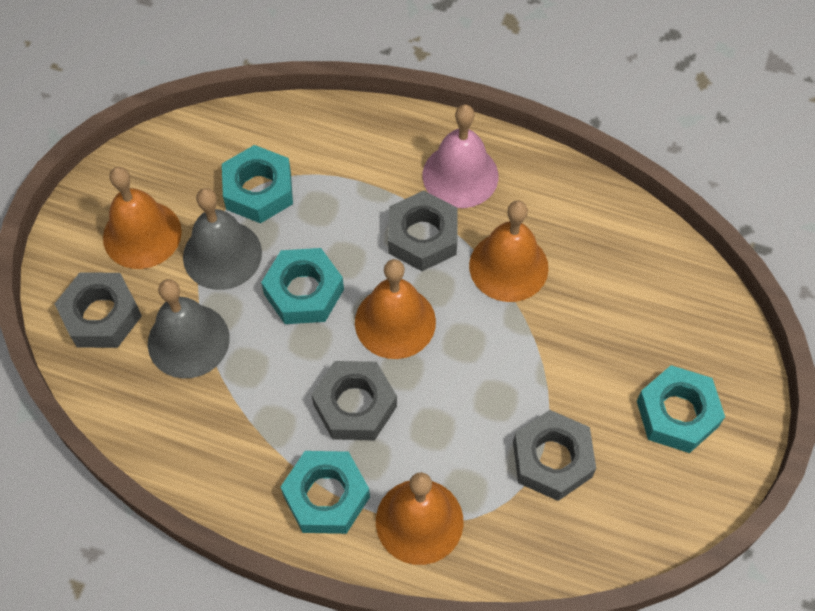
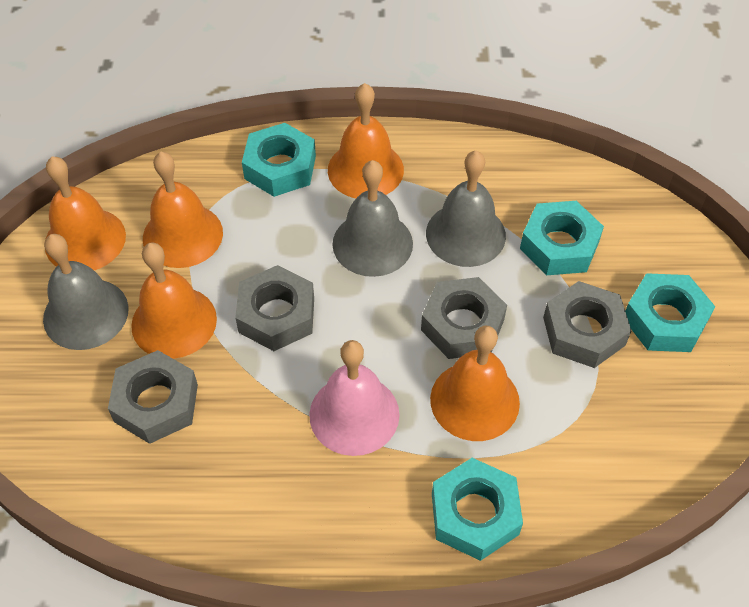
grey bell: 2 -> 3
orange bell: 4 -> 5

